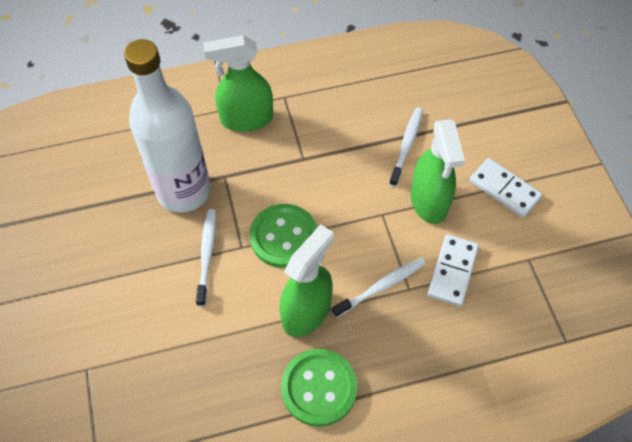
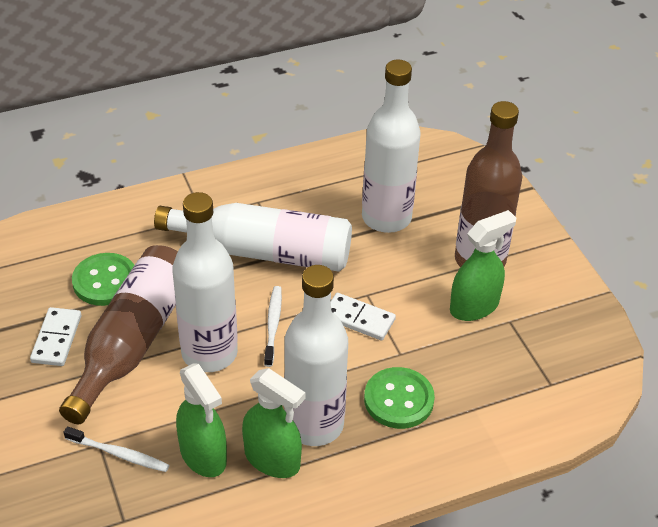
brown bottle: 0 -> 2
white bottle: 1 -> 4
white toothbrush: 3 -> 2

